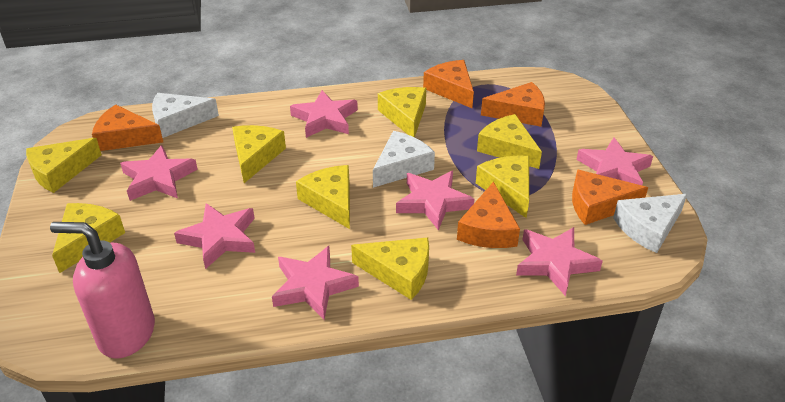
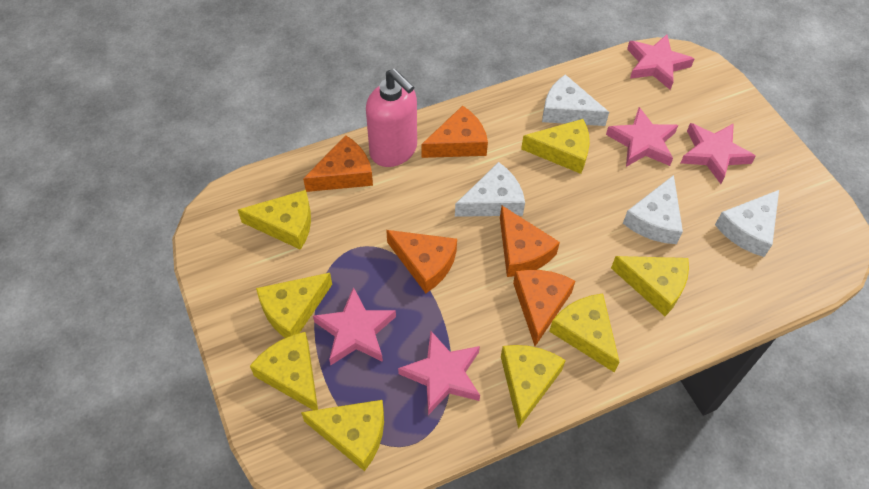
pink star: 7 -> 5
white cheese: 3 -> 4

